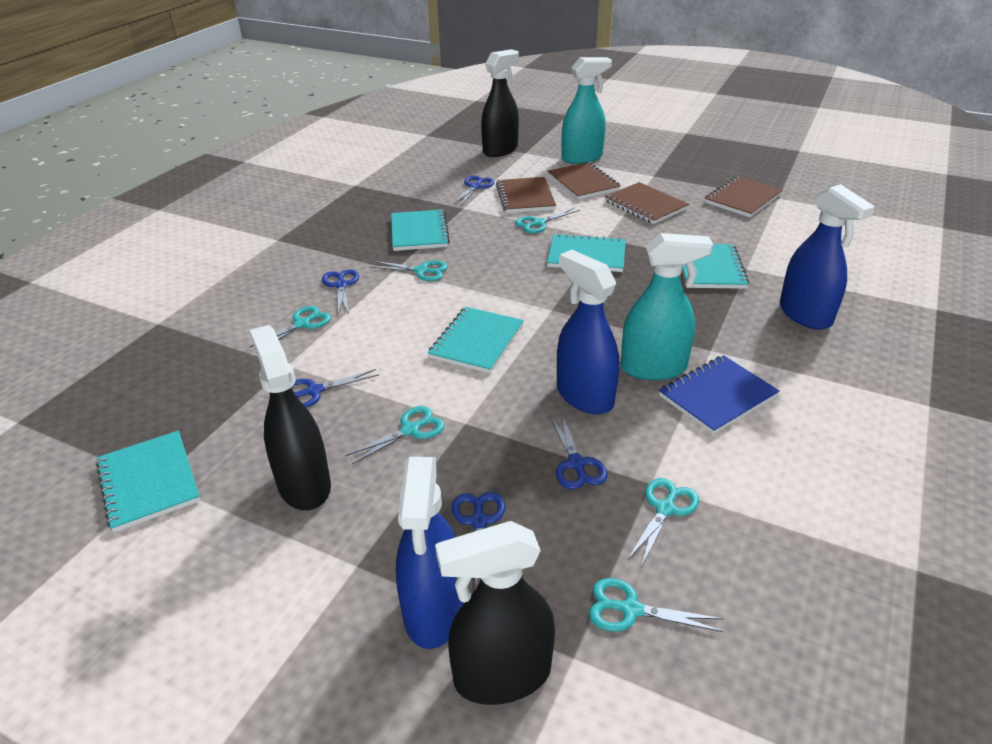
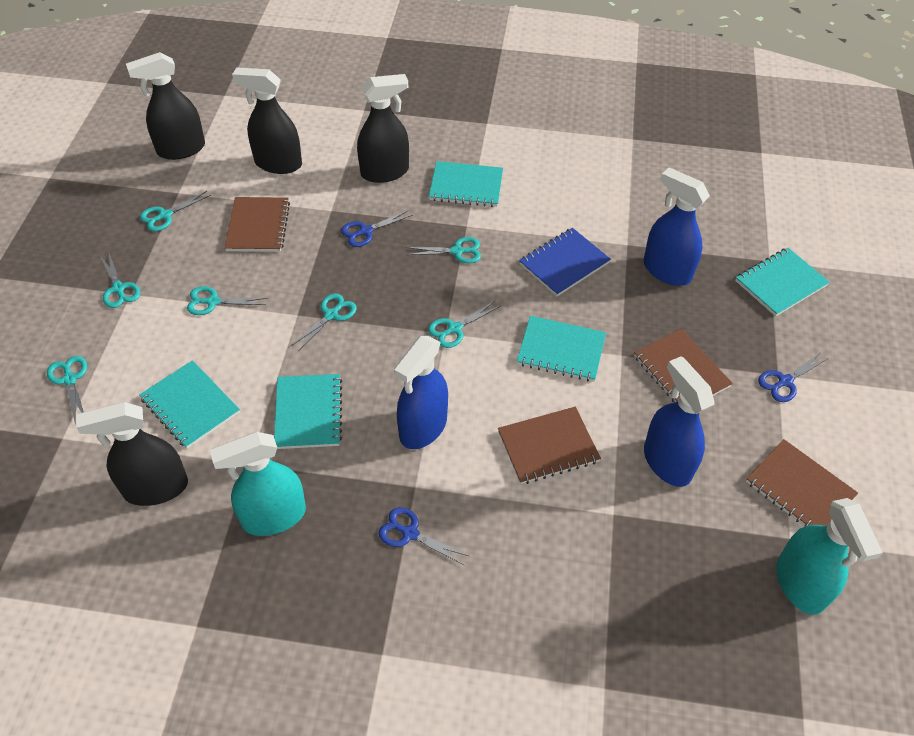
black spray bottle: 3 -> 4
blue scissors: 5 -> 3
turquoise scissors: 6 -> 7

